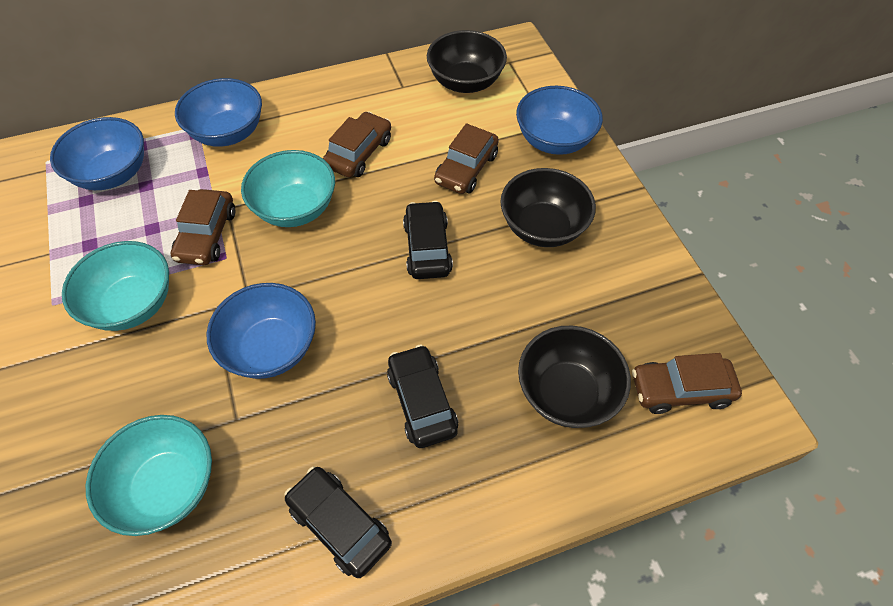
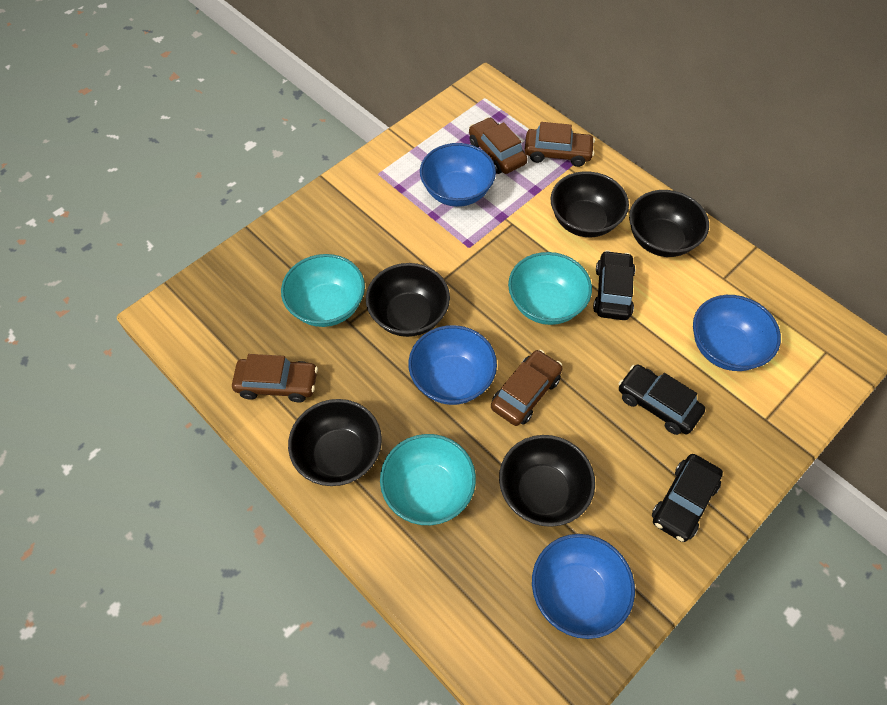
black bowl: 3 -> 5

